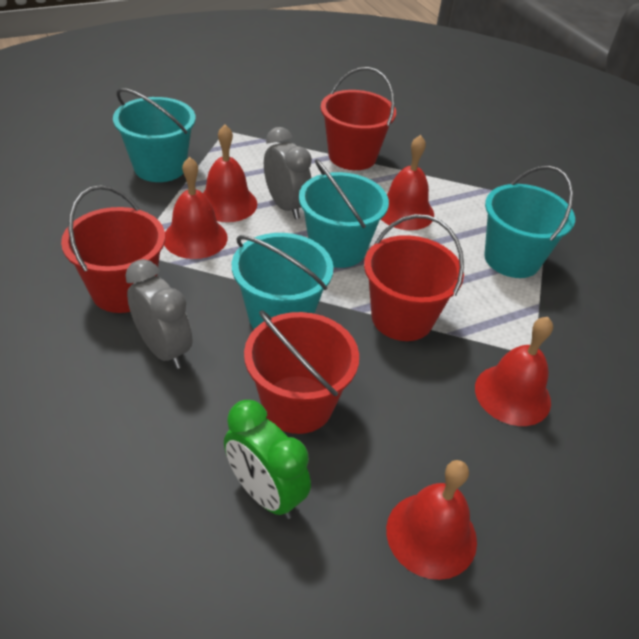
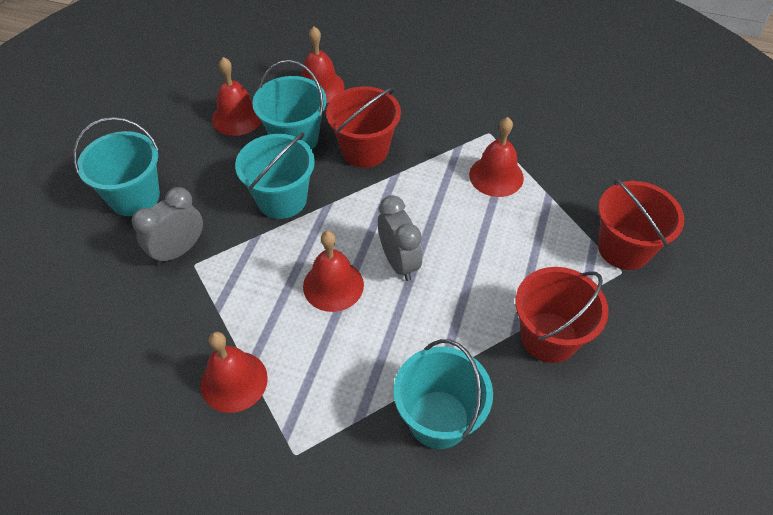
green clock: 1 -> 0
red bucket: 4 -> 3

